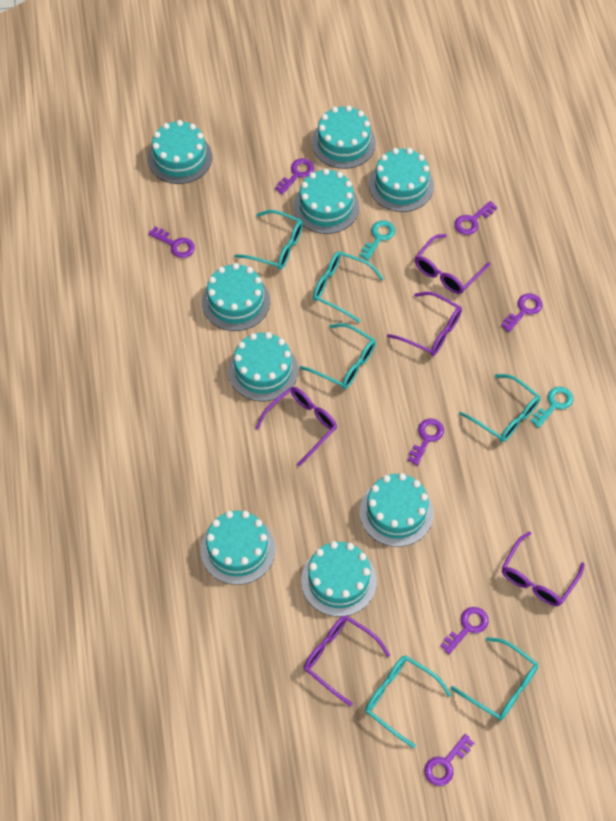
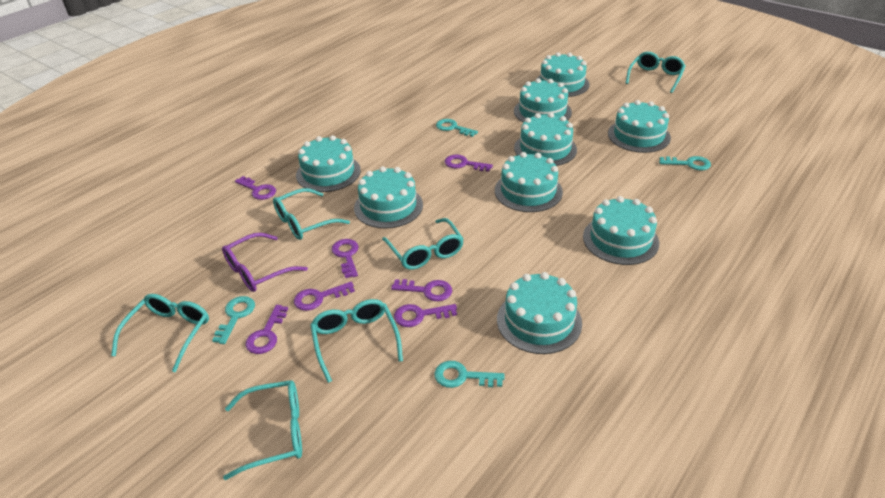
purple glasses: 5 -> 1
turquoise key: 2 -> 4

